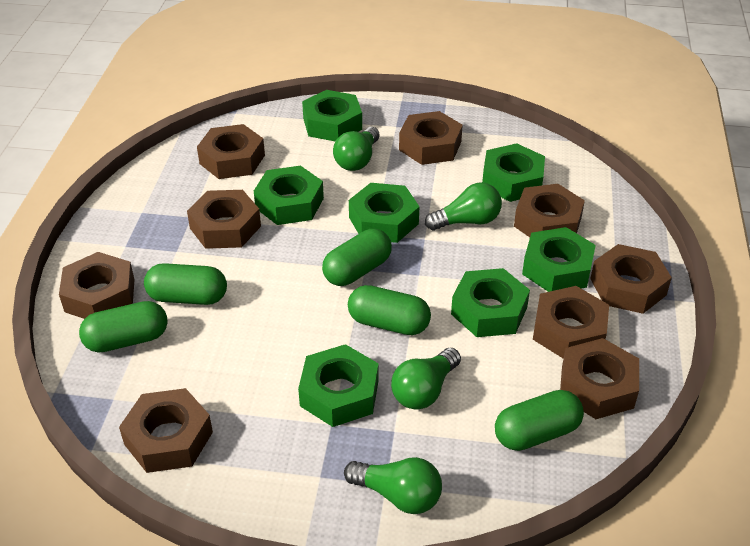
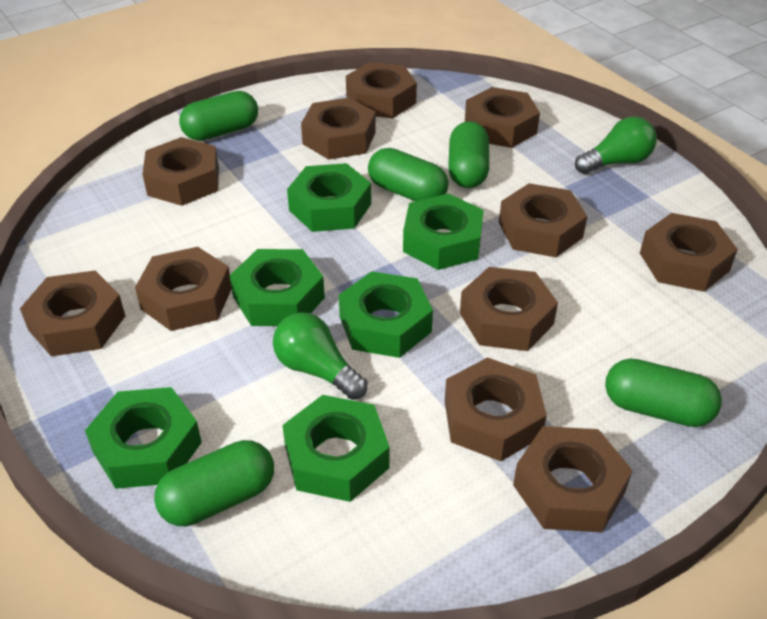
brown nut: 9 -> 11
green light bulb: 4 -> 2
green nut: 7 -> 6

